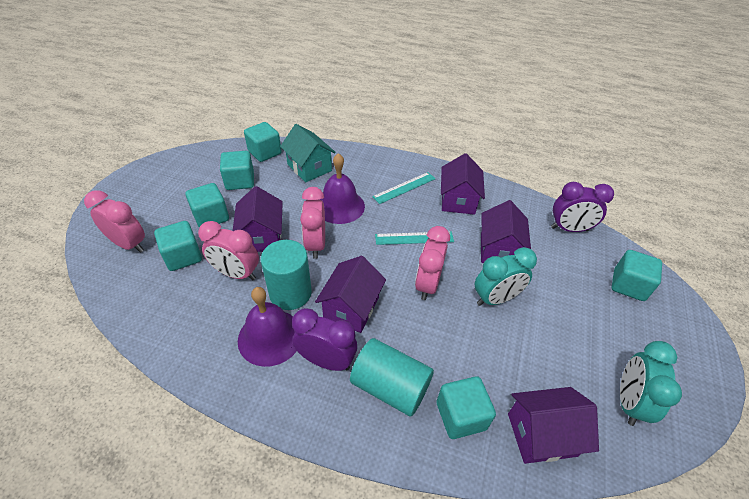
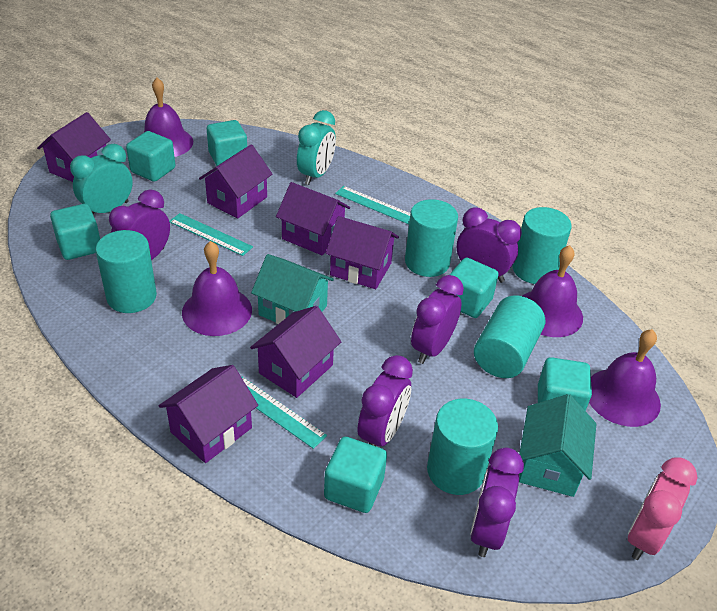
pink clock: 4 -> 1
purple bell: 2 -> 4
purple clock: 2 -> 5
purple house: 5 -> 6
turquoise cylinder: 2 -> 5
turquoise house: 1 -> 2
turquoise ruler: 2 -> 3

